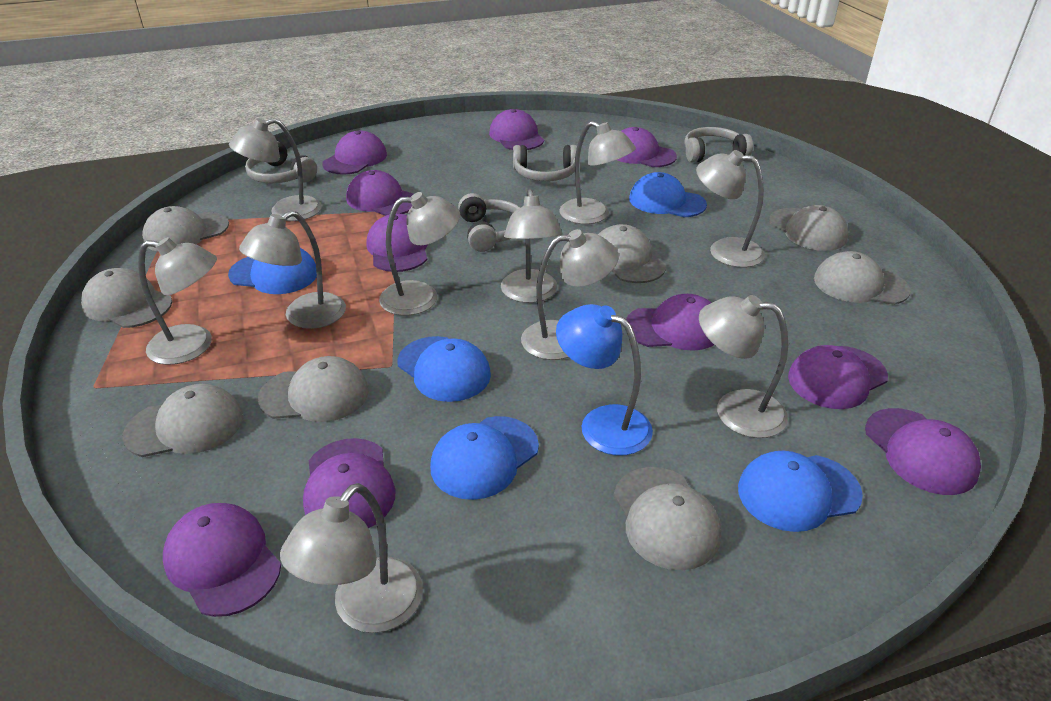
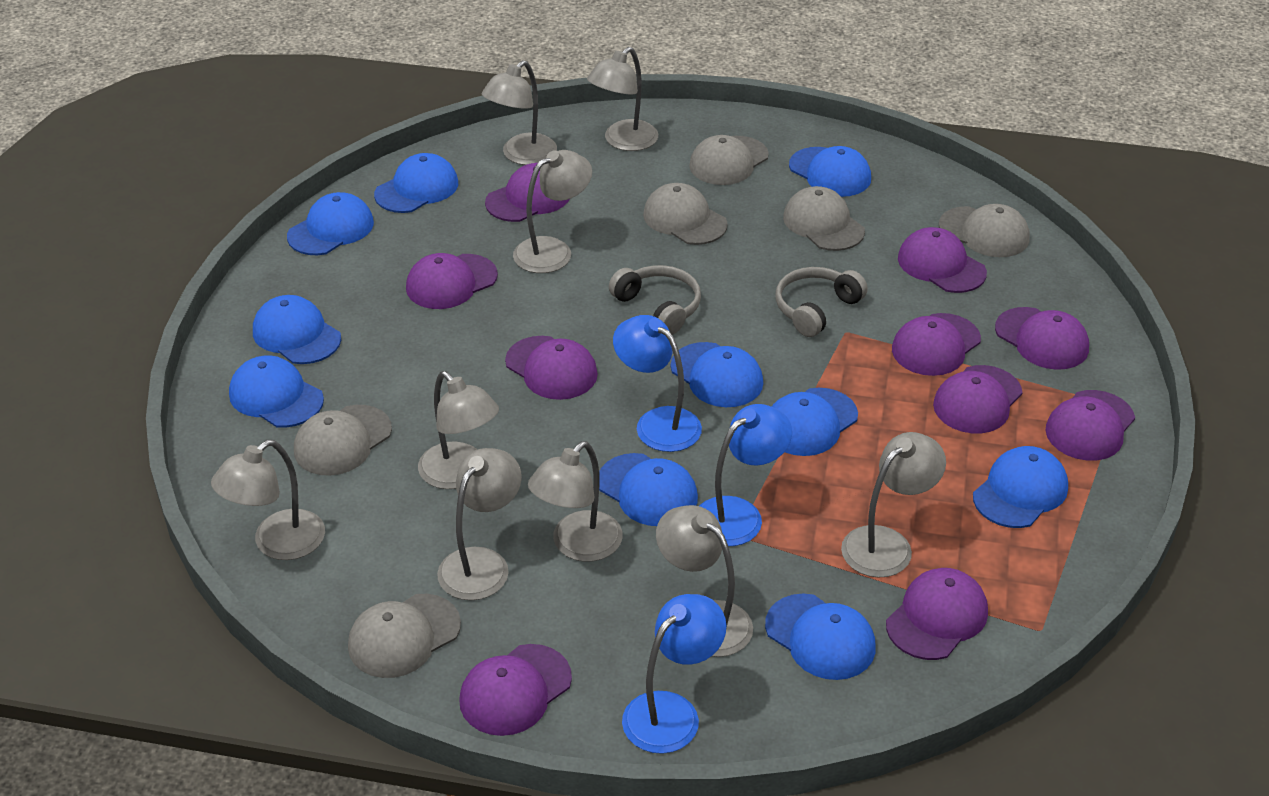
blue cap: 5 -> 10
blue lamp: 1 -> 3
grey cap: 8 -> 6
grey headphones: 4 -> 2
grey lamp: 10 -> 9

